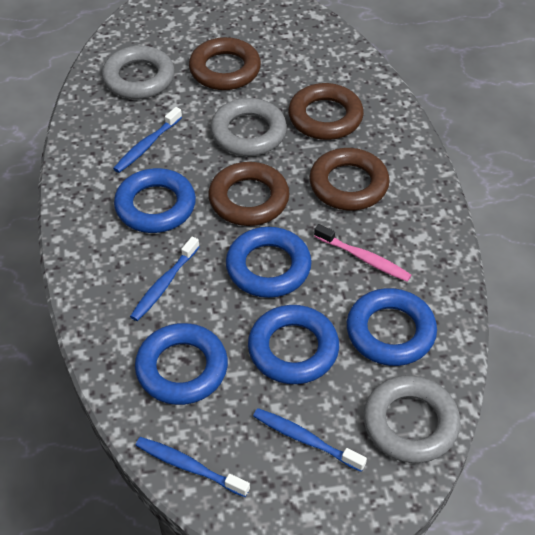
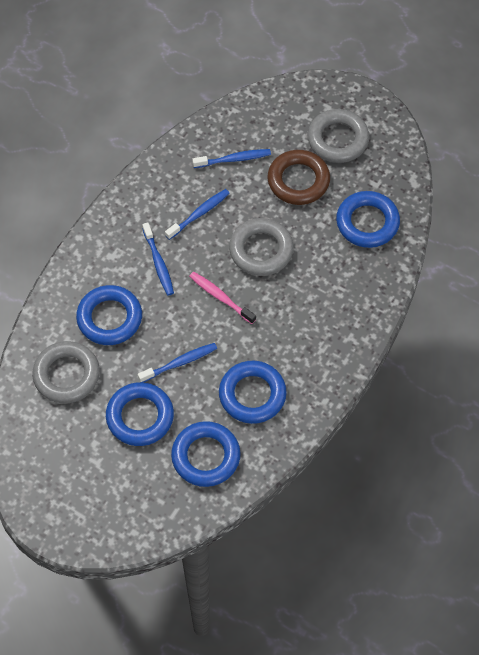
brown ring: 4 -> 1

